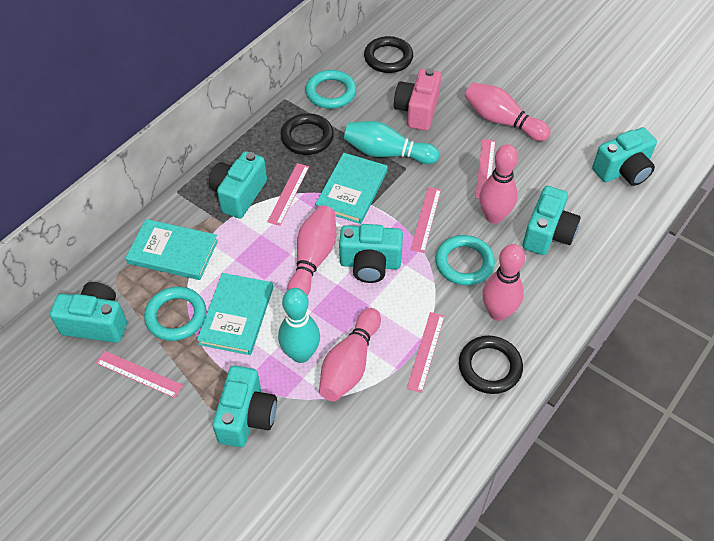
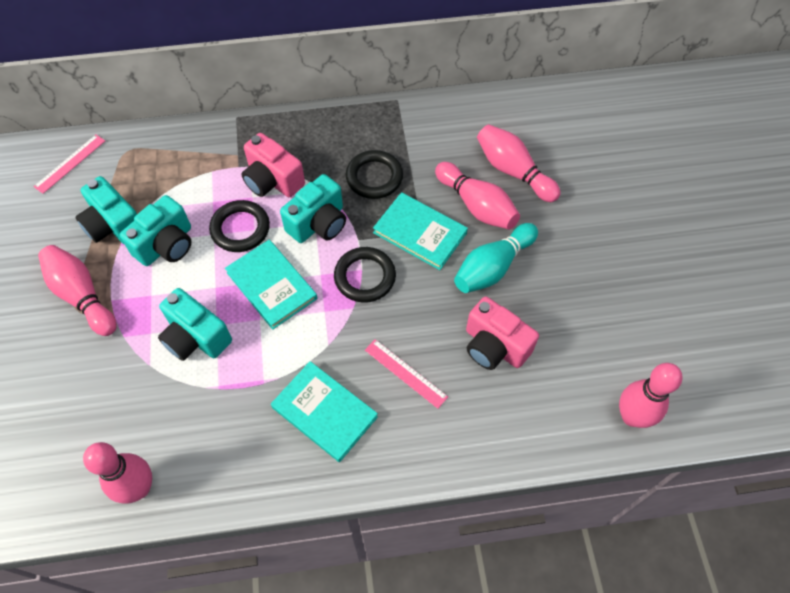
pink camera: 1 -> 2
pink ruler: 5 -> 2
turquoise bowling pin: 2 -> 1
turquoise camera: 6 -> 4
turquoise ring: 3 -> 0

